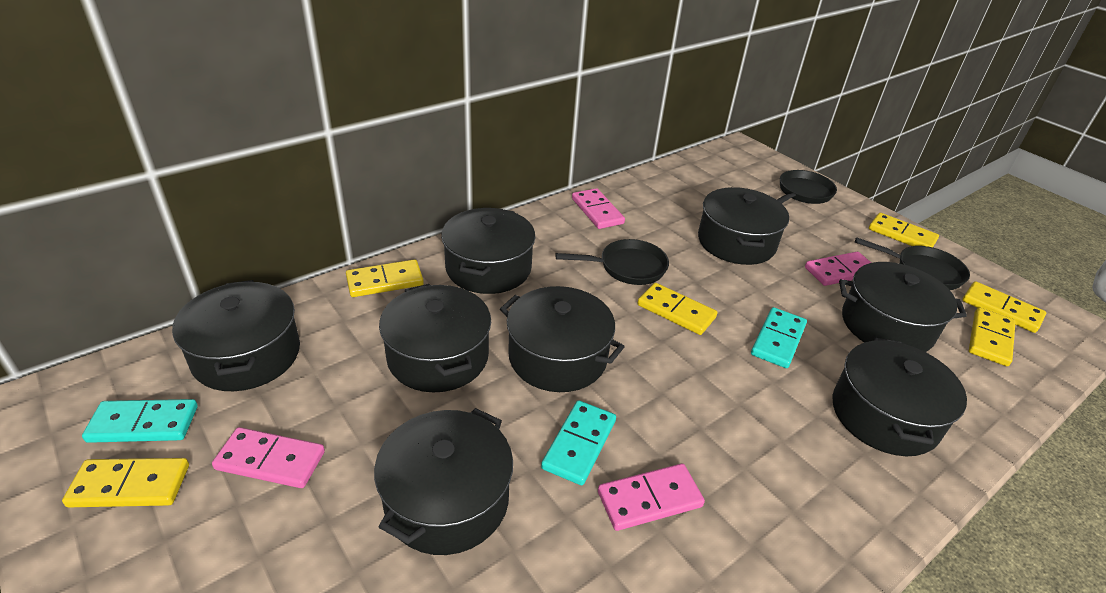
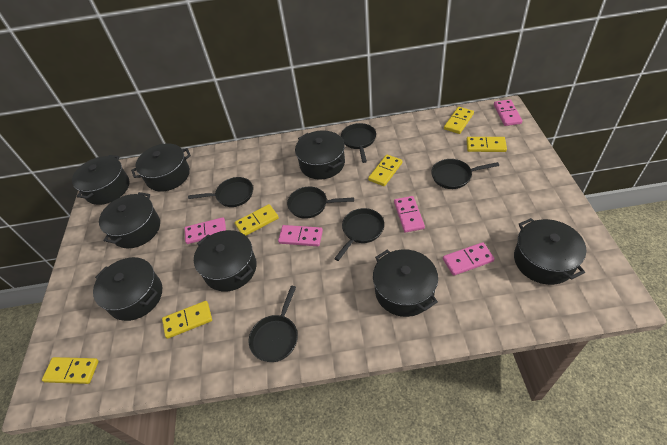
black pan: 3 -> 6
pink domino: 4 -> 5
turquoise domino: 3 -> 0

